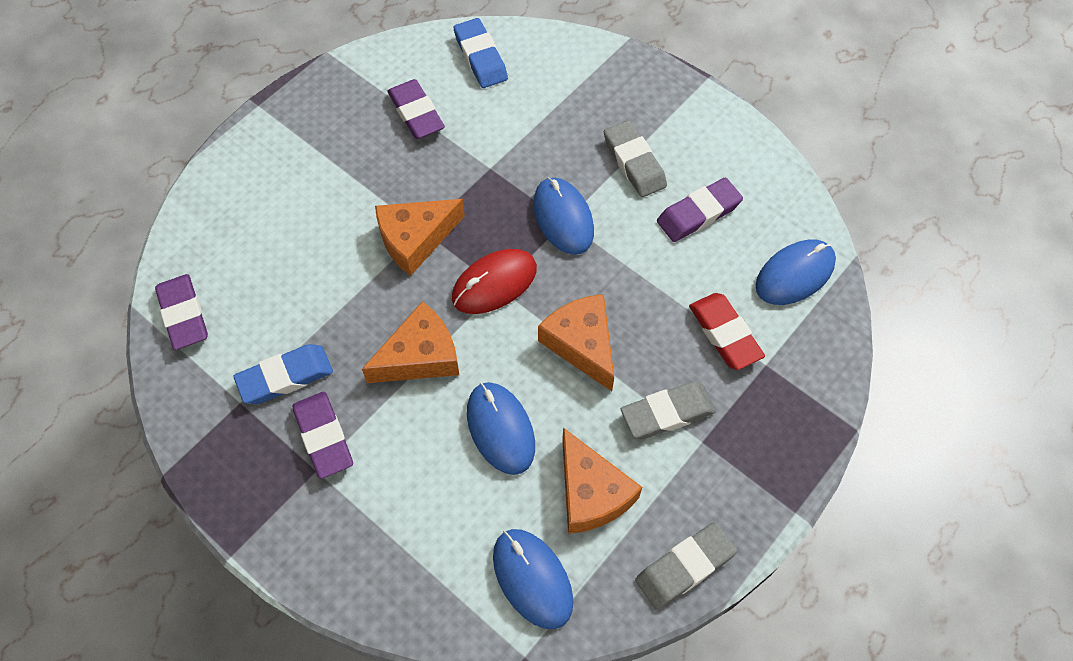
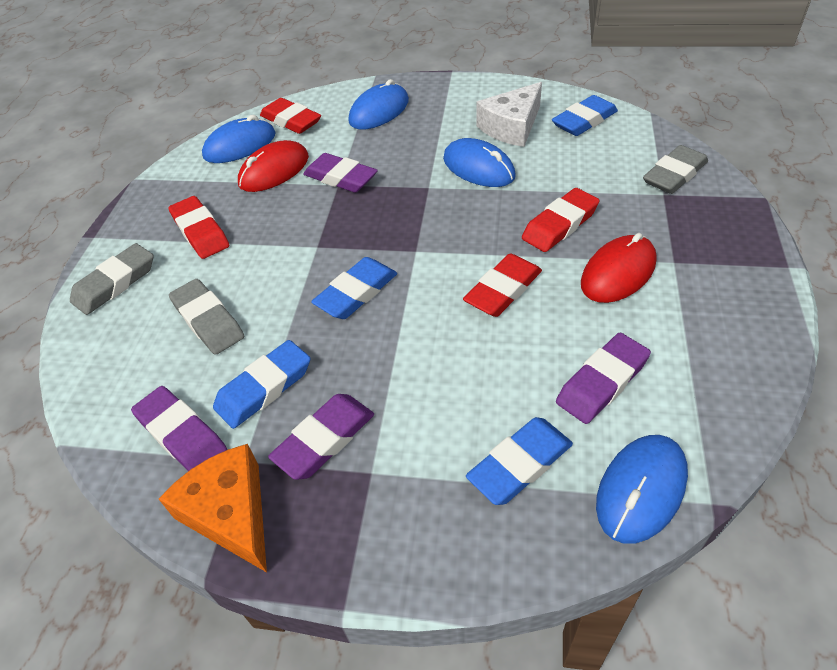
blue eraser: 2 -> 4
orange cheese: 4 -> 1
red eraser: 1 -> 4
red mouse: 1 -> 2
white cheese: 0 -> 1

